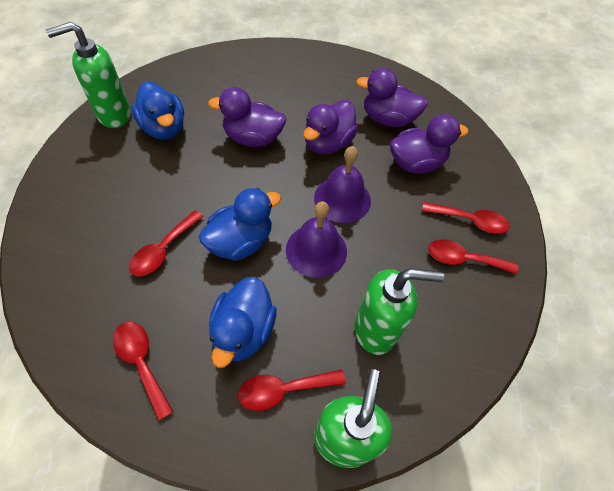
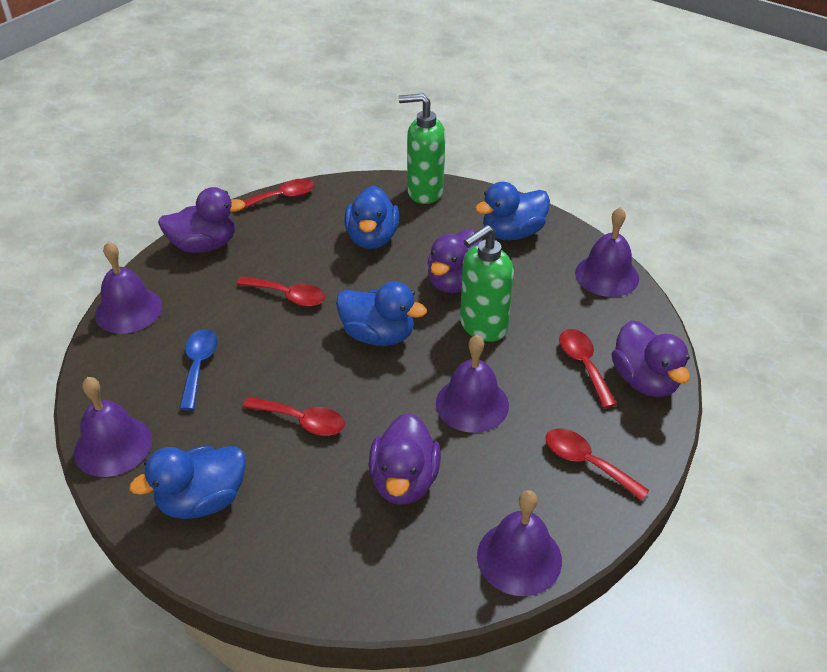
blue duck: 3 -> 4
blue spoon: 0 -> 1
green soap dispenser: 3 -> 2
purple bell: 2 -> 5

